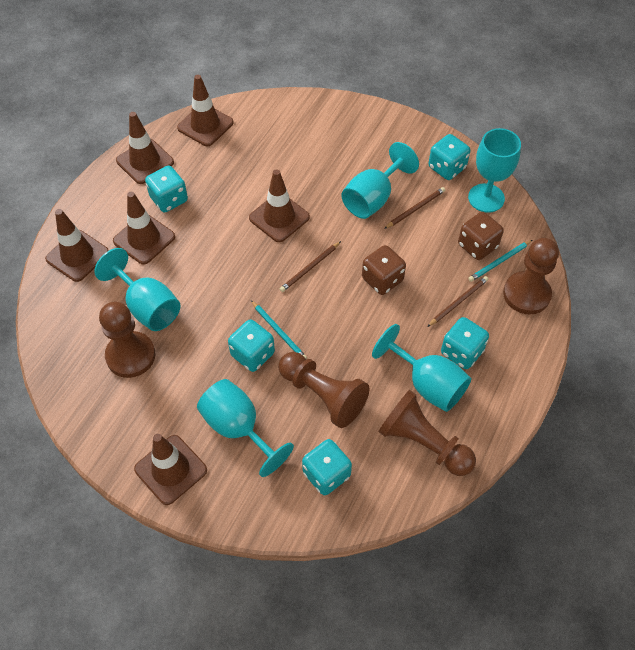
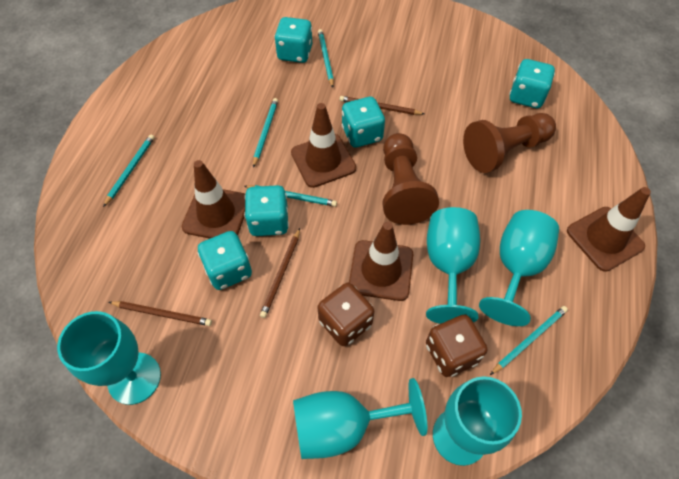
brown pawn: 4 -> 2
brown traffic cone: 6 -> 4
turquoise pencil: 2 -> 5

